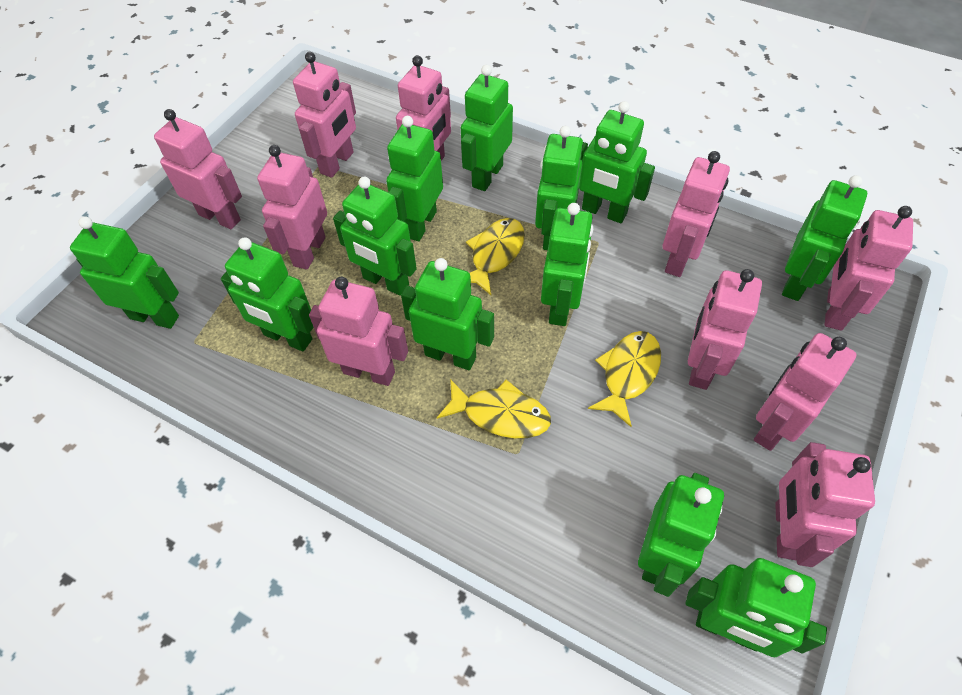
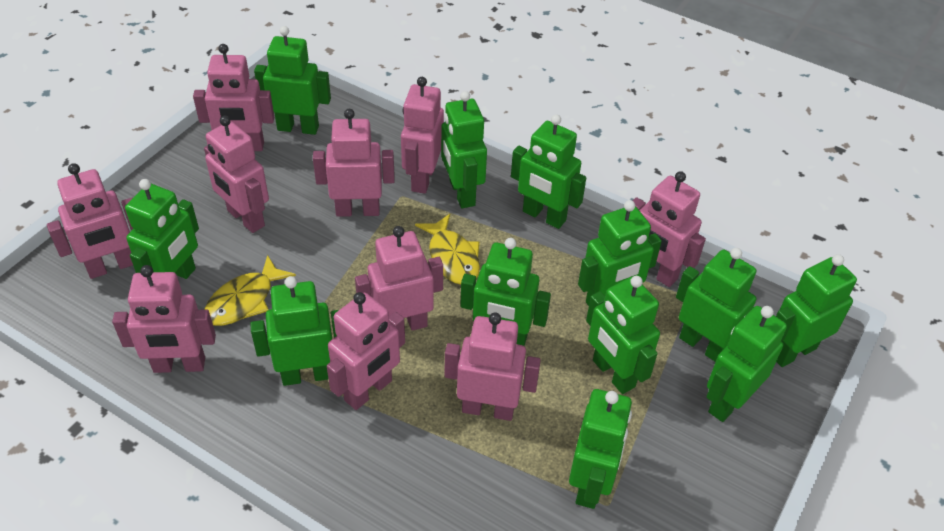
yellow fish: 3 -> 2

